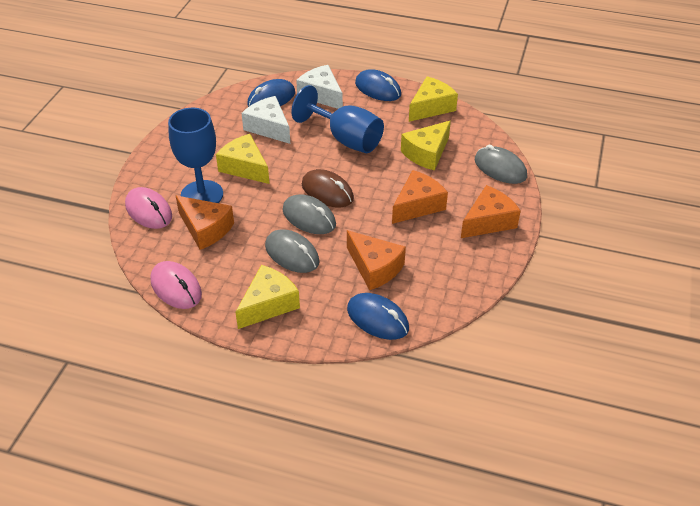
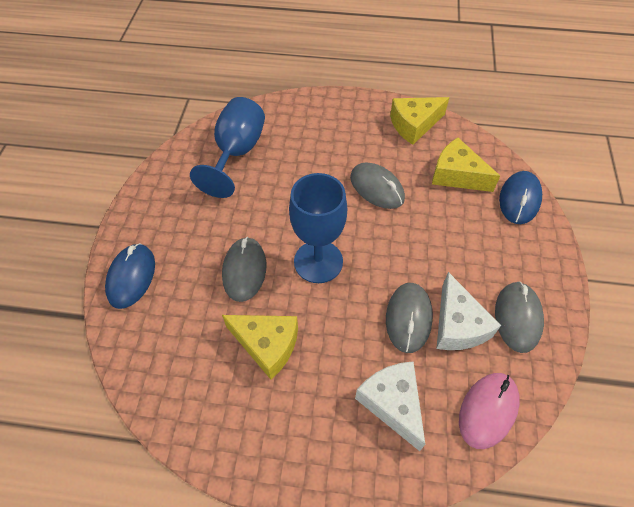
blue mouse: 3 -> 2
brown mouse: 1 -> 0
grey mouse: 3 -> 4
orange cheese: 4 -> 0
pink mouse: 2 -> 1
yellow cheese: 4 -> 3

